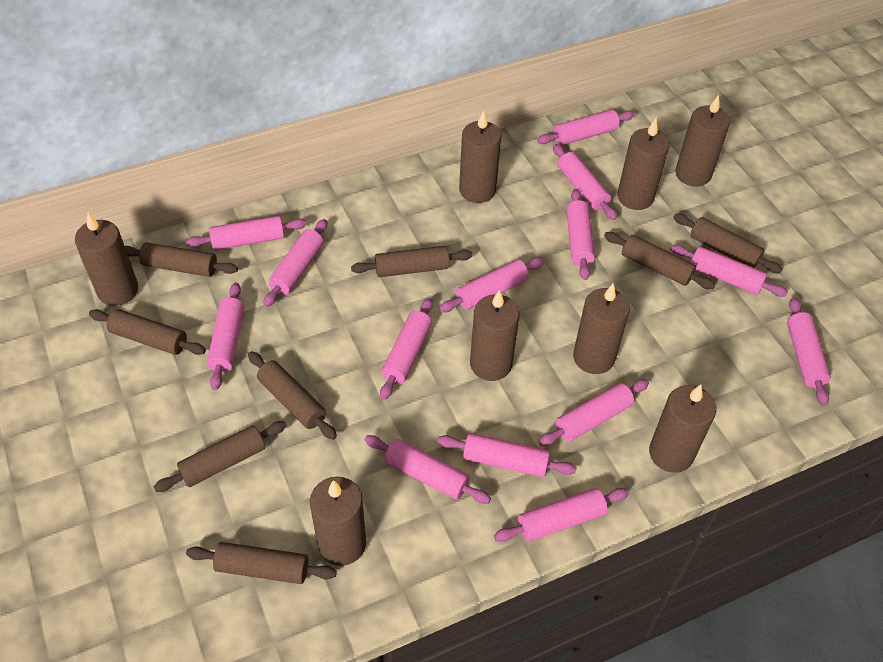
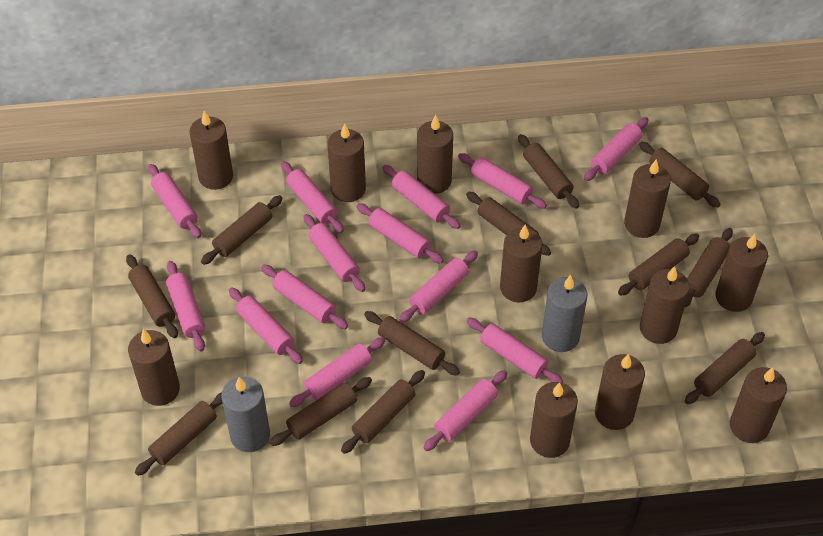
brown candle: 8 -> 11
brown rolling pin: 8 -> 12
grey candle: 0 -> 2

